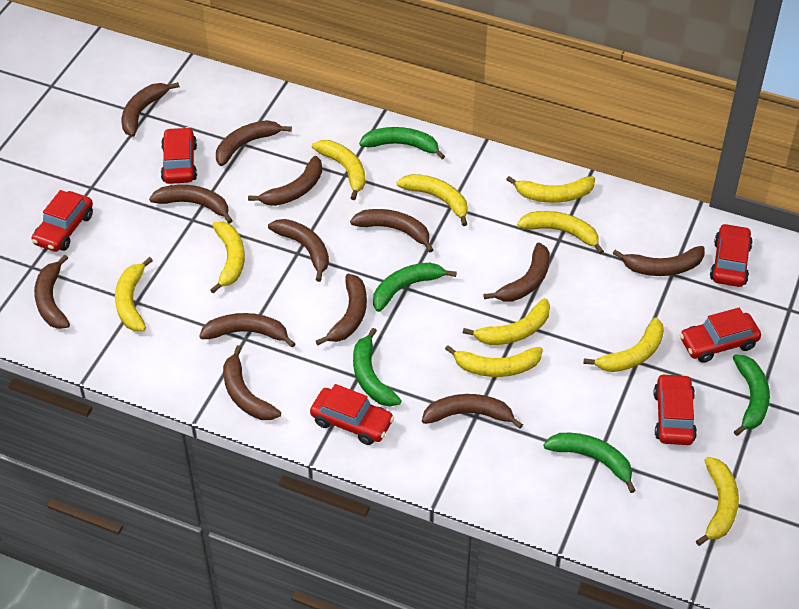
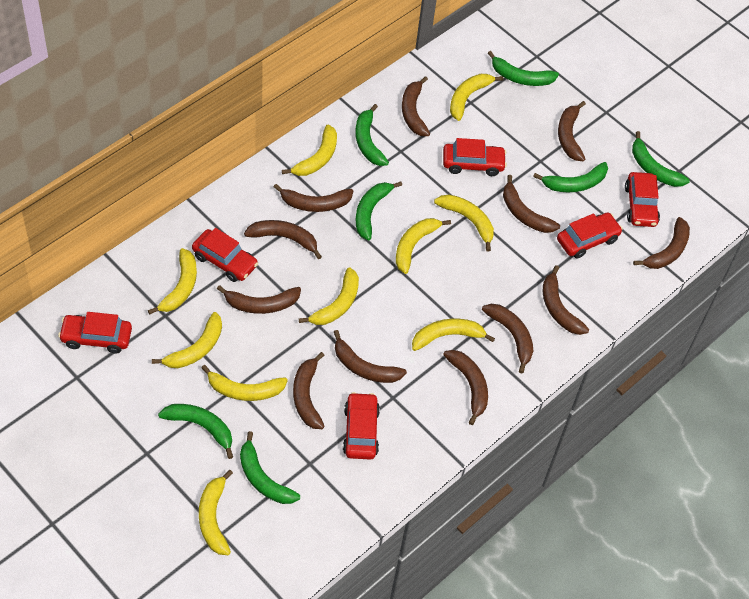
brown banana: 13 -> 12
green banana: 5 -> 7

